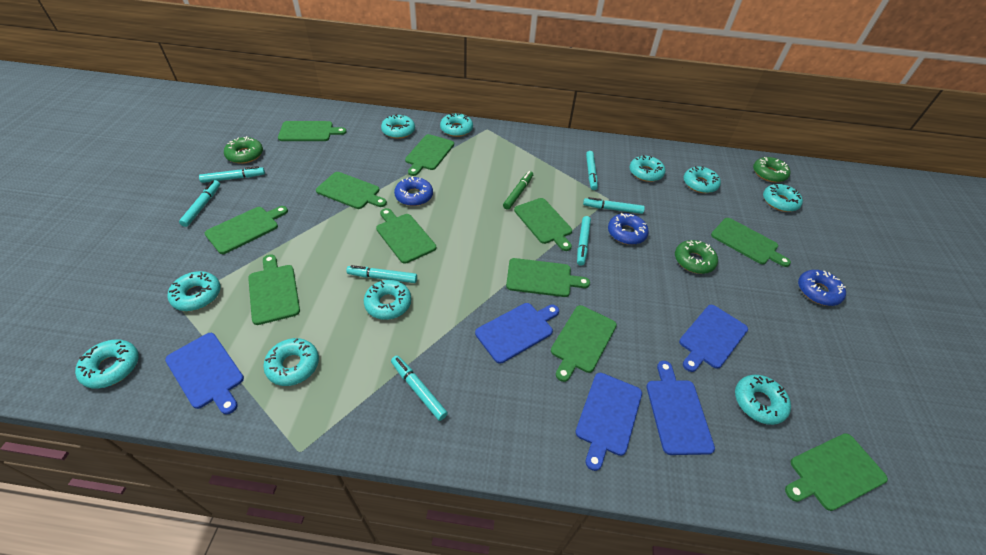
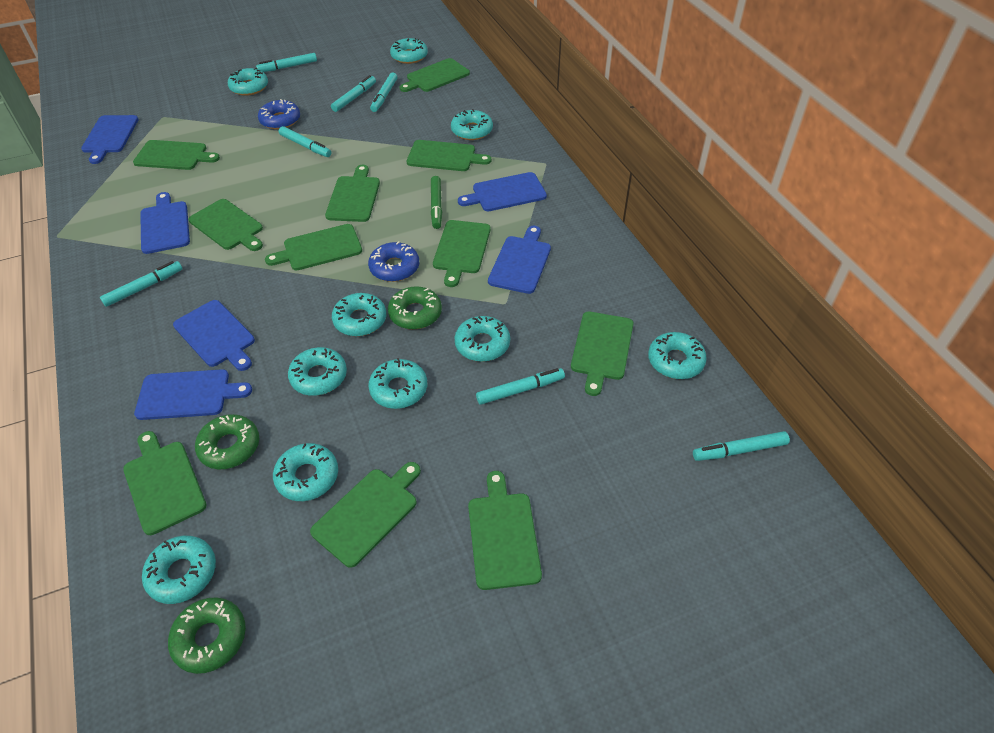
blue cutting board: 5 -> 6
blue donut: 3 -> 2

